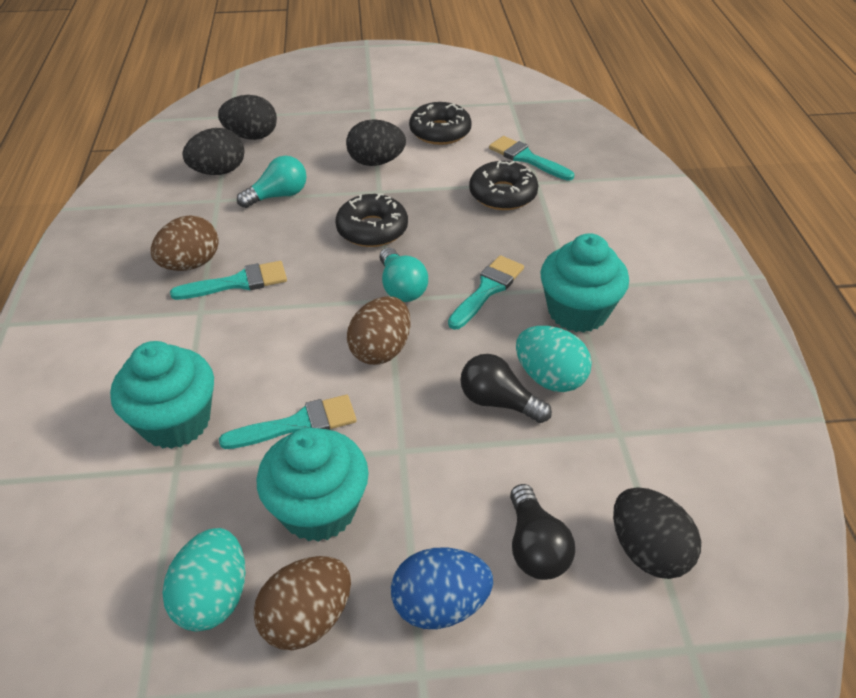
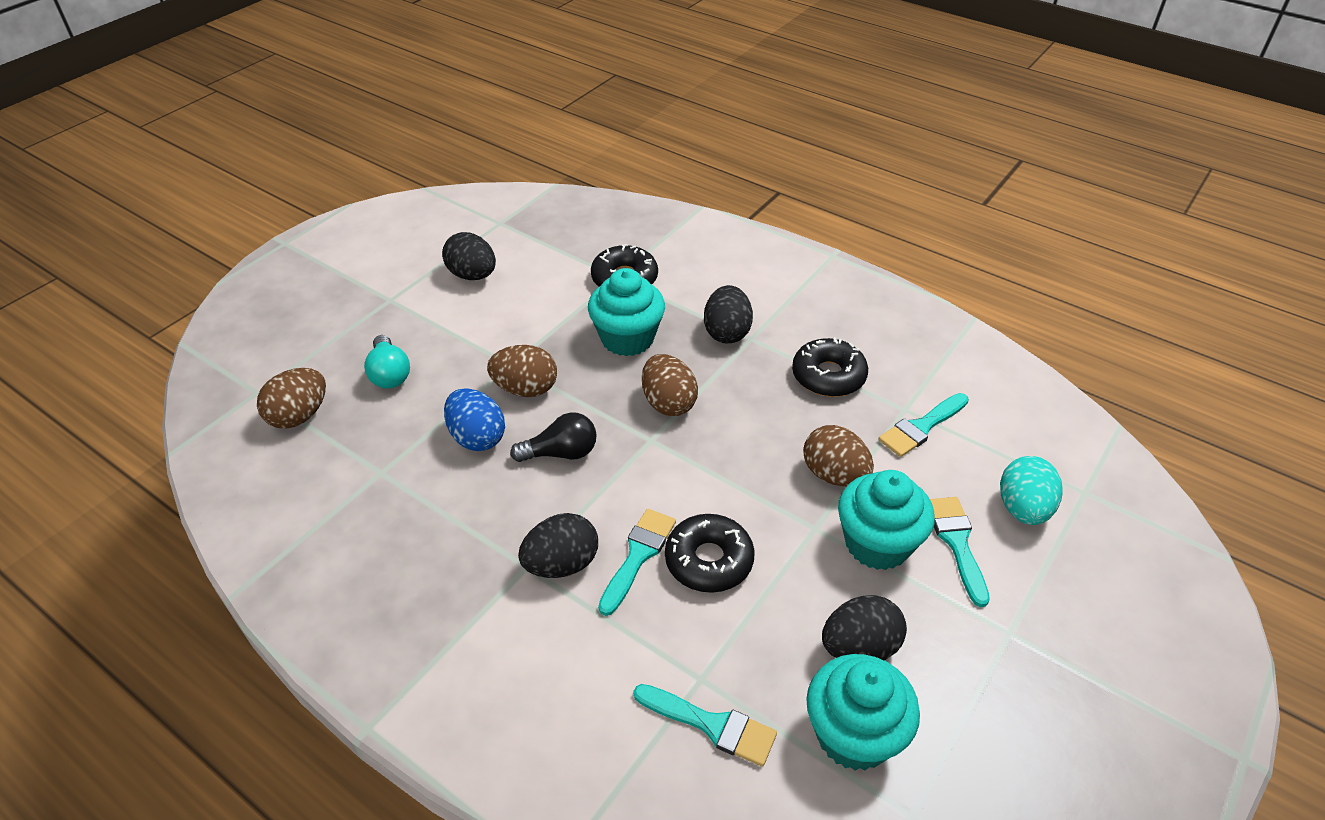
black light bulb: 2 -> 1
brown egg: 3 -> 4
turquoise egg: 2 -> 1
turquoise light bulb: 2 -> 1

